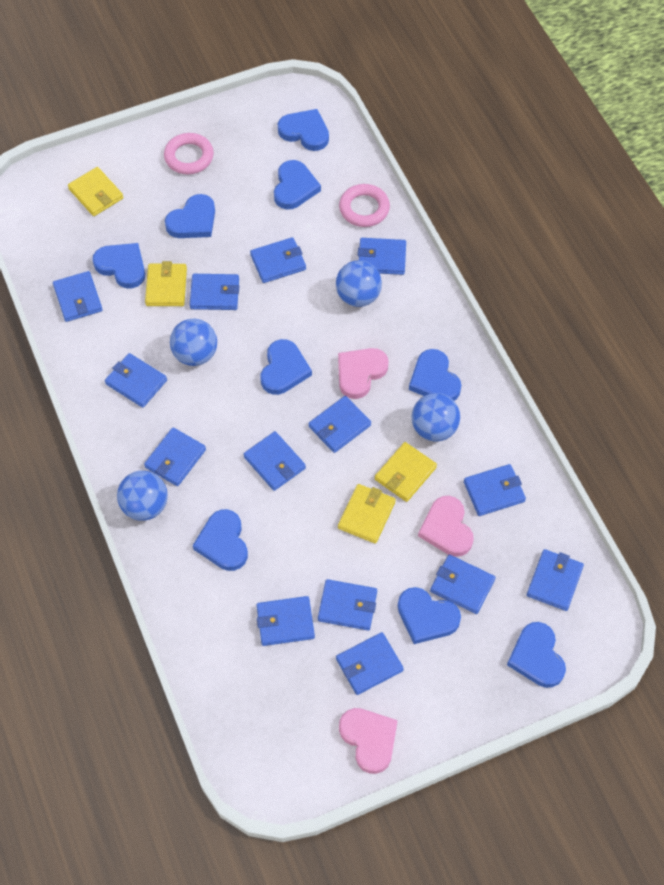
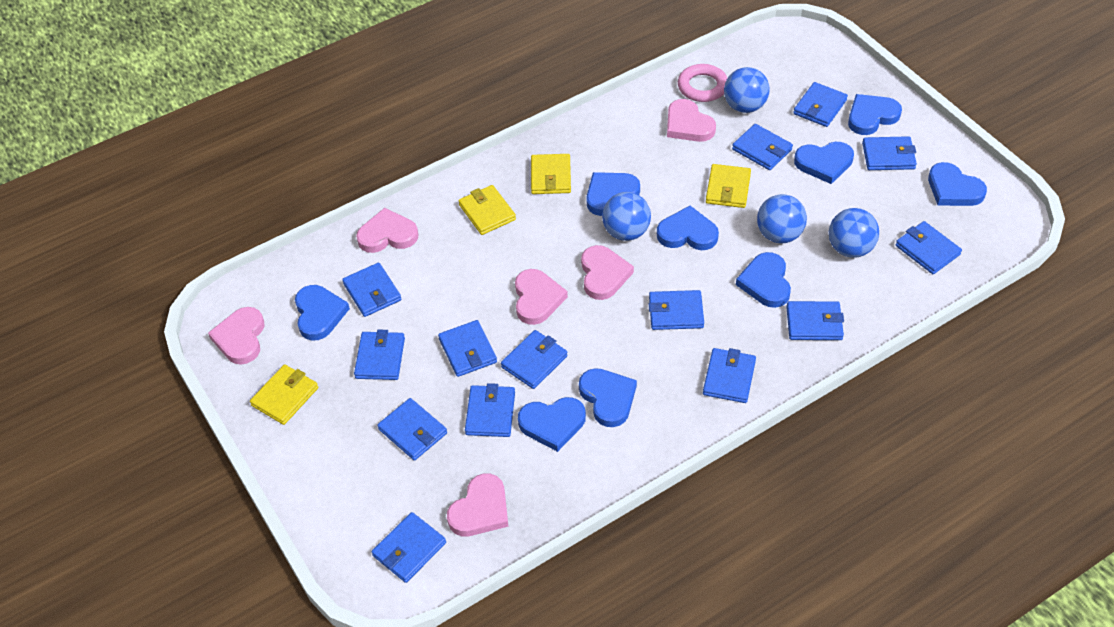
pink heart: 3 -> 6
pink ring: 2 -> 1

